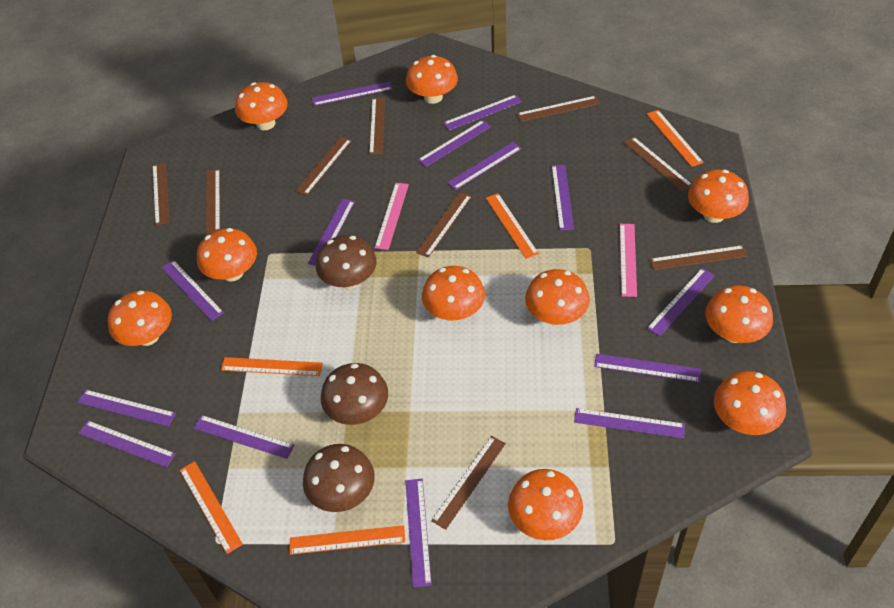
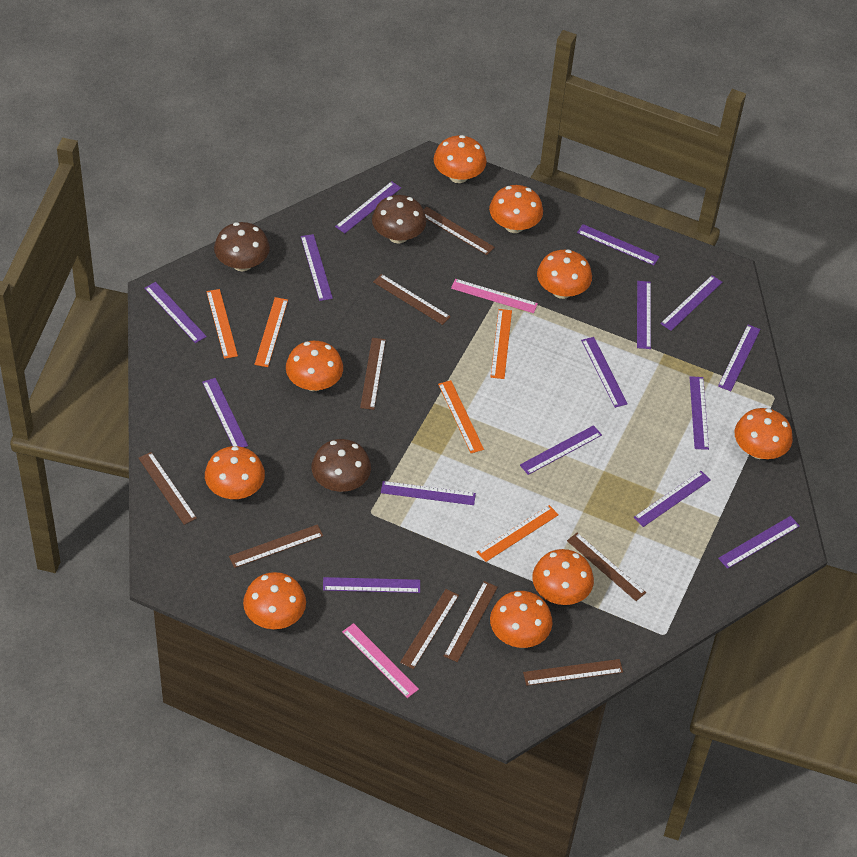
orange mushroom: 10 -> 9
purple ruler: 14 -> 15

